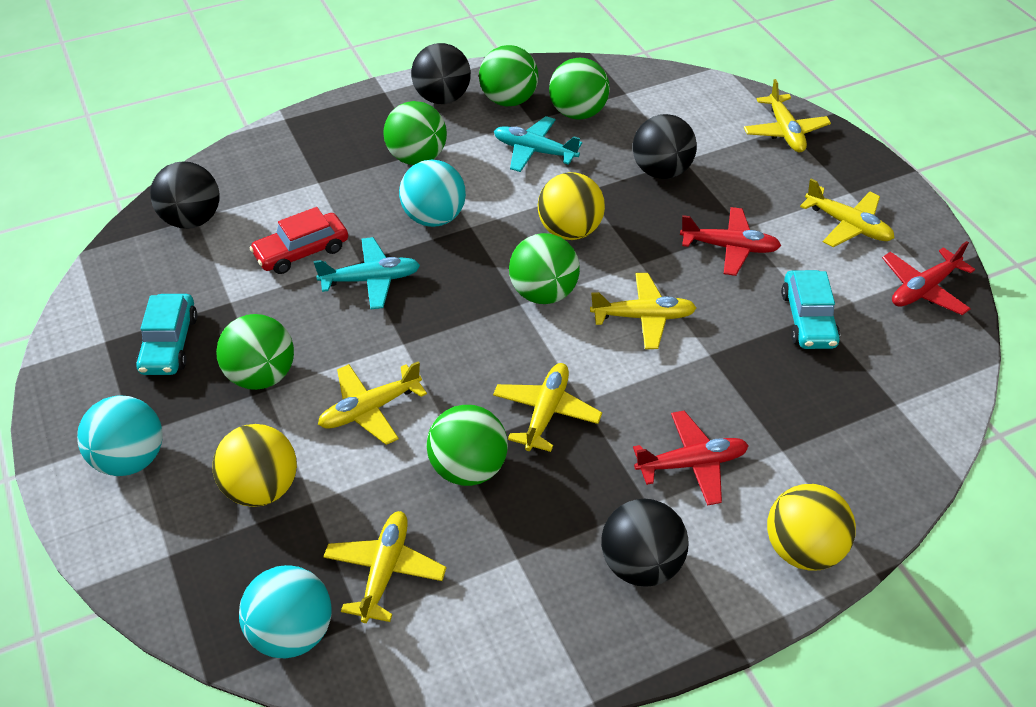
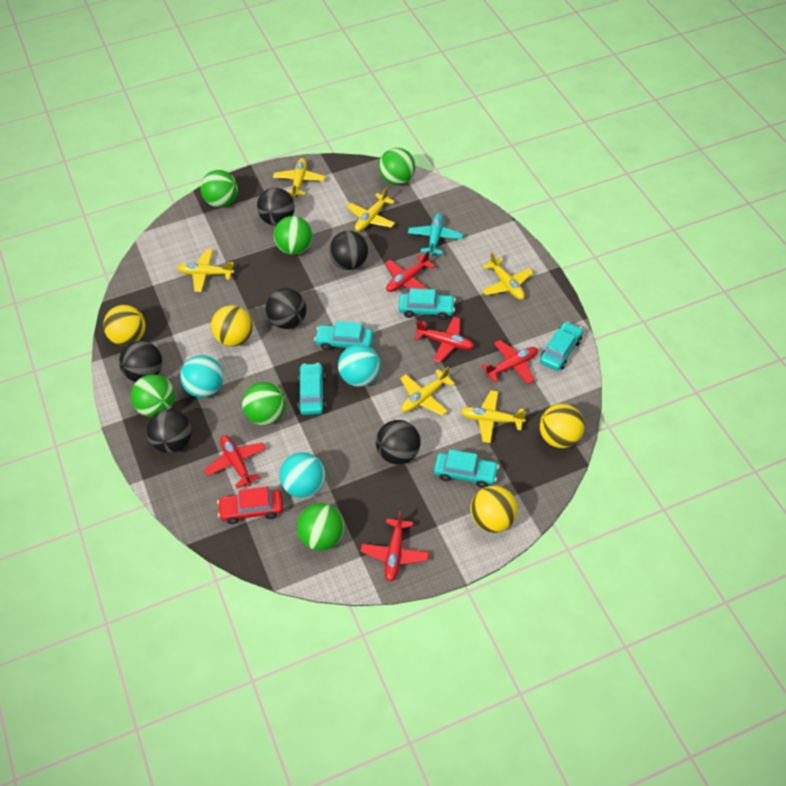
black ball: 4 -> 6
red plane: 3 -> 5
turquoise car: 2 -> 5
turquoise plane: 2 -> 1
yellow ball: 3 -> 4

